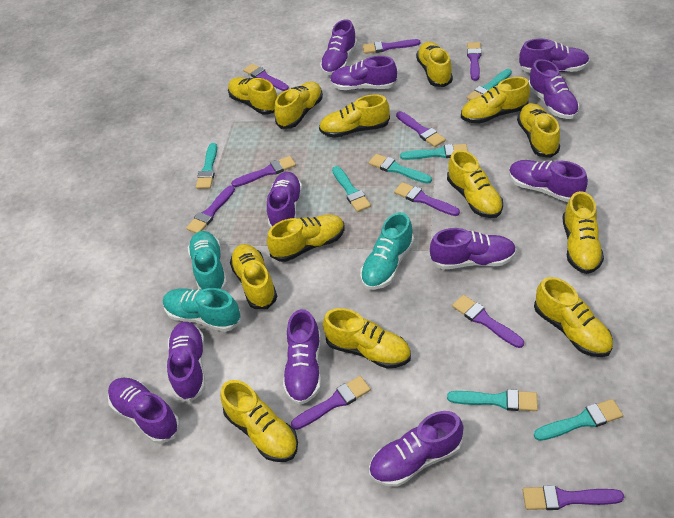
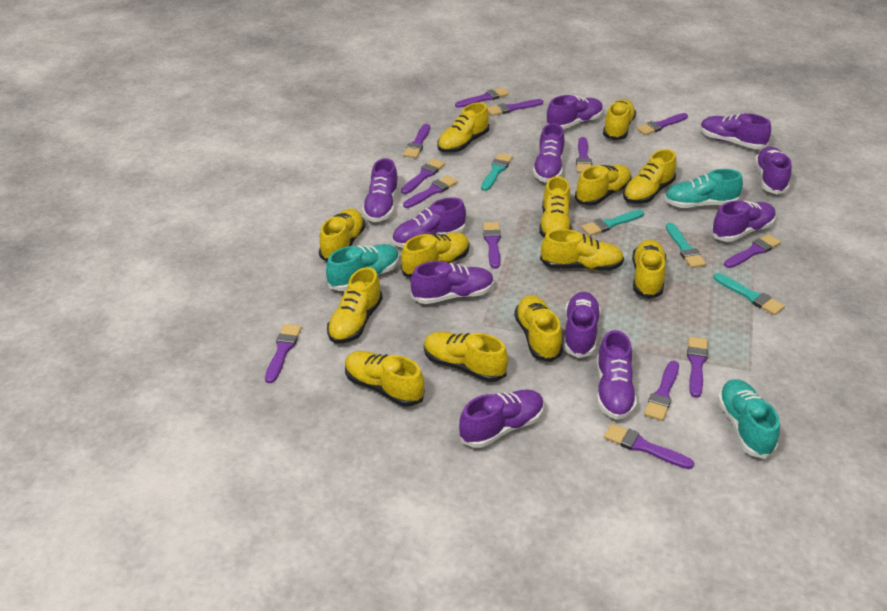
purple brush: 10 -> 13
turquoise brush: 7 -> 4

